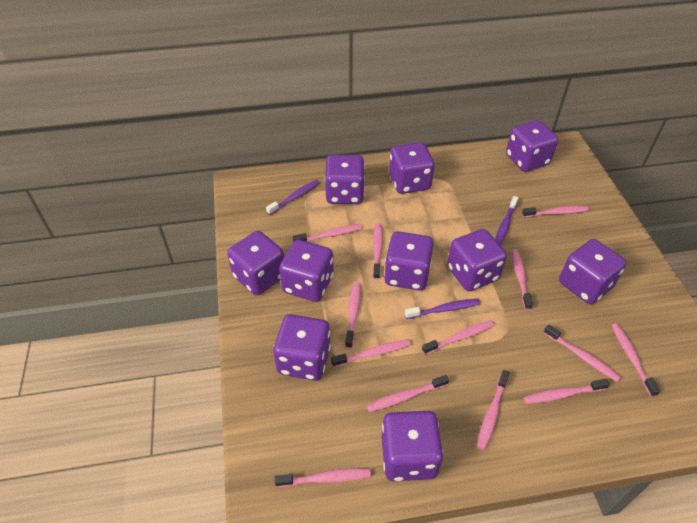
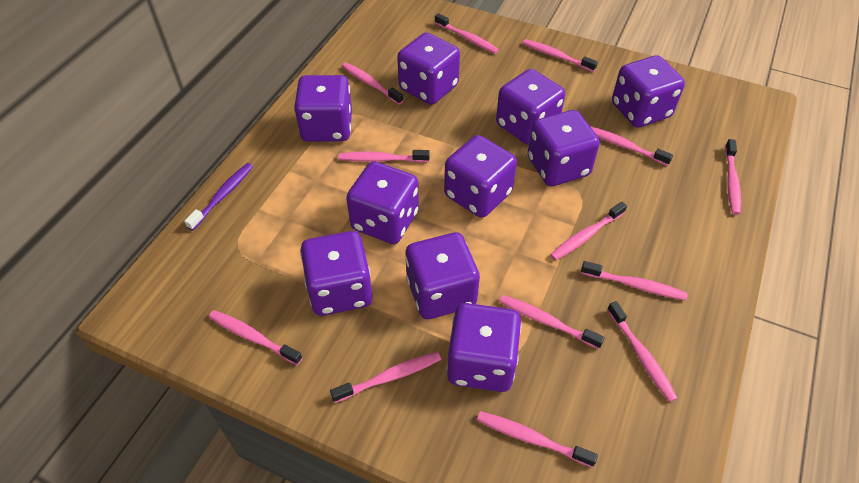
purple toothbrush: 3 -> 1

